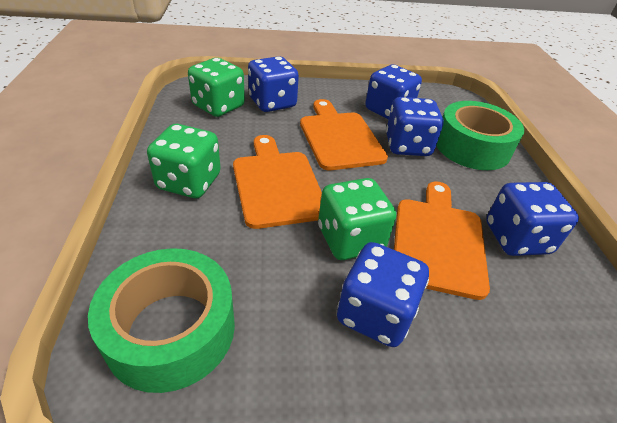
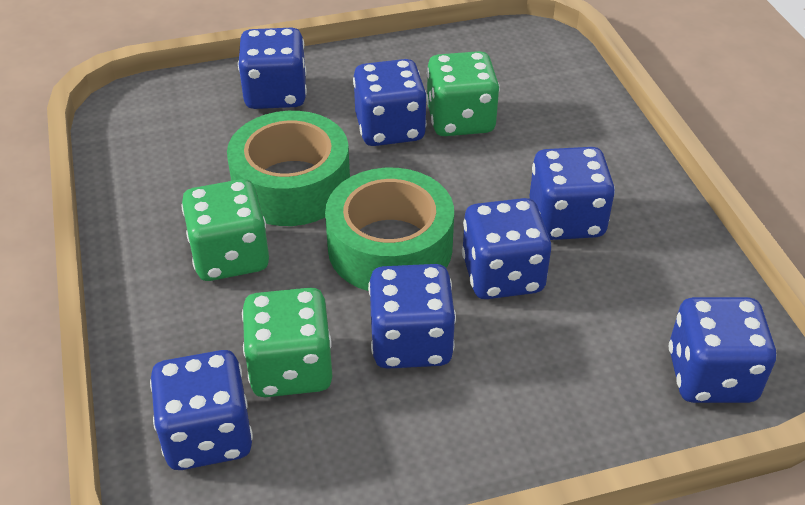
blue dice: 5 -> 7
orange cutting board: 3 -> 0

